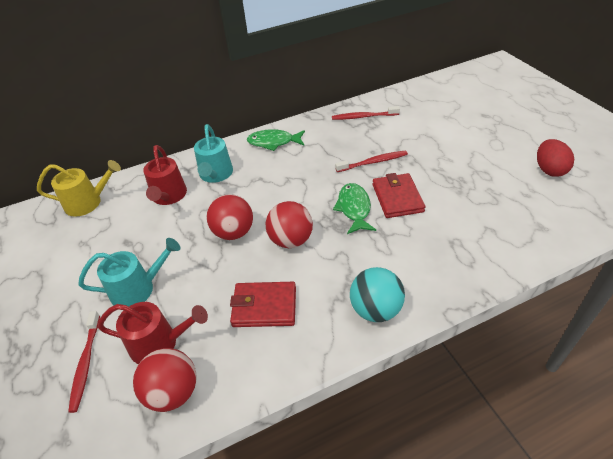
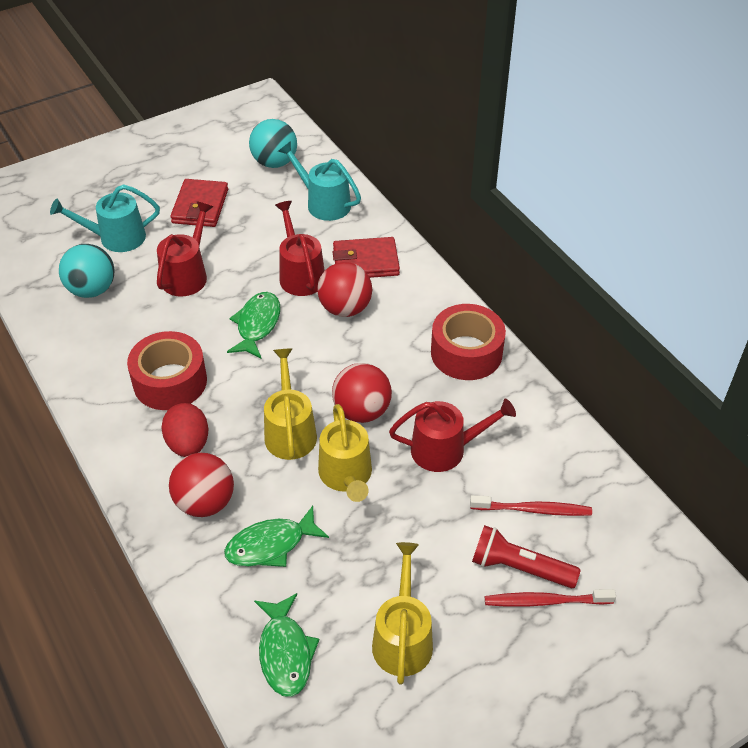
green fish: 2 -> 3
red flashlight: 0 -> 1
red tape: 0 -> 2
red toothbrush: 3 -> 2
red watering can: 2 -> 3
turquoise ball: 1 -> 2
yellow watering can: 1 -> 3

